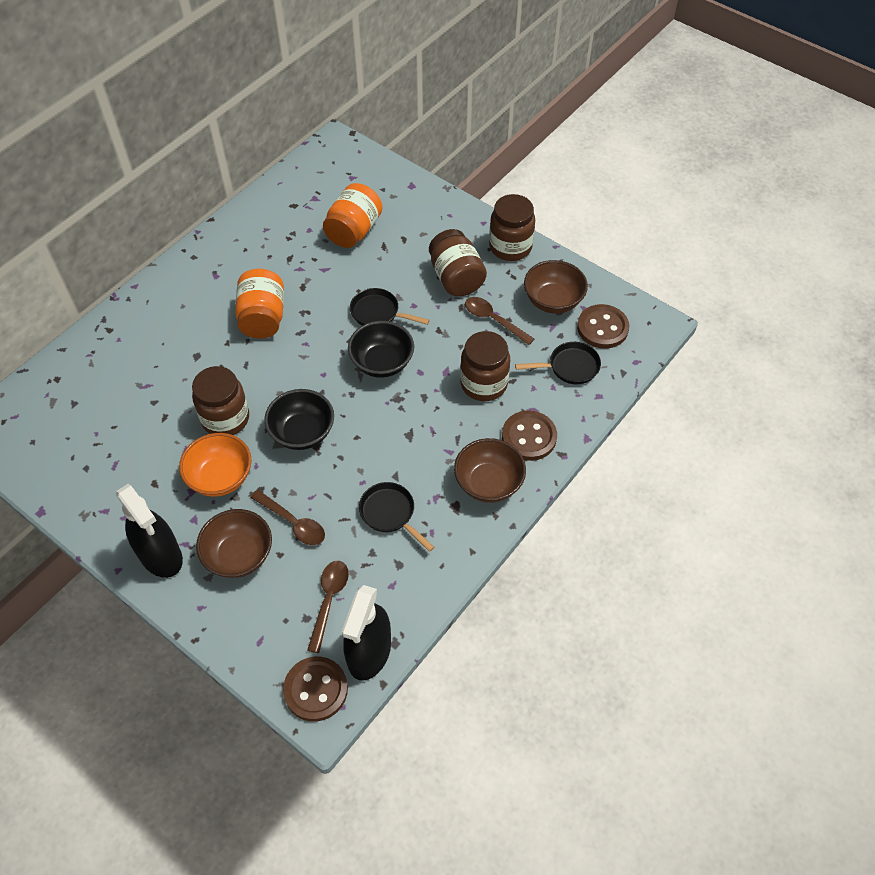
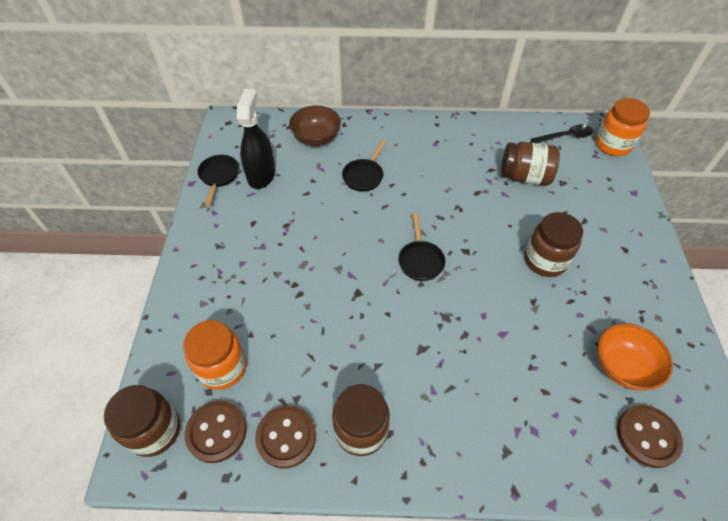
black bowl: 2 -> 0
black spoon: 0 -> 1
black spray bottle: 2 -> 1
brown bowl: 3 -> 1
brown spoon: 3 -> 0

